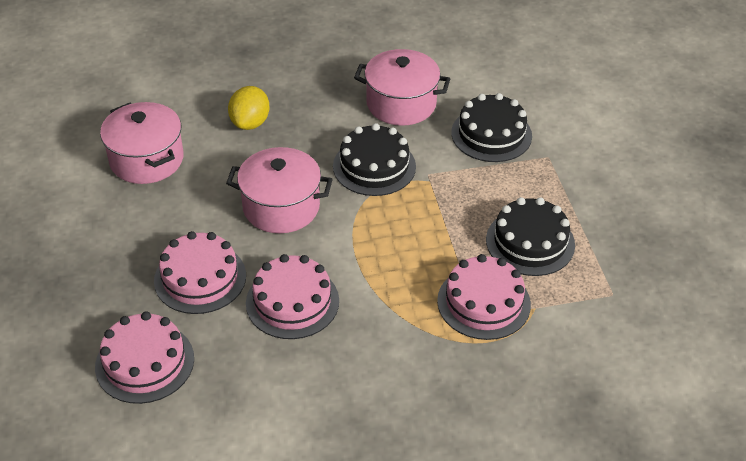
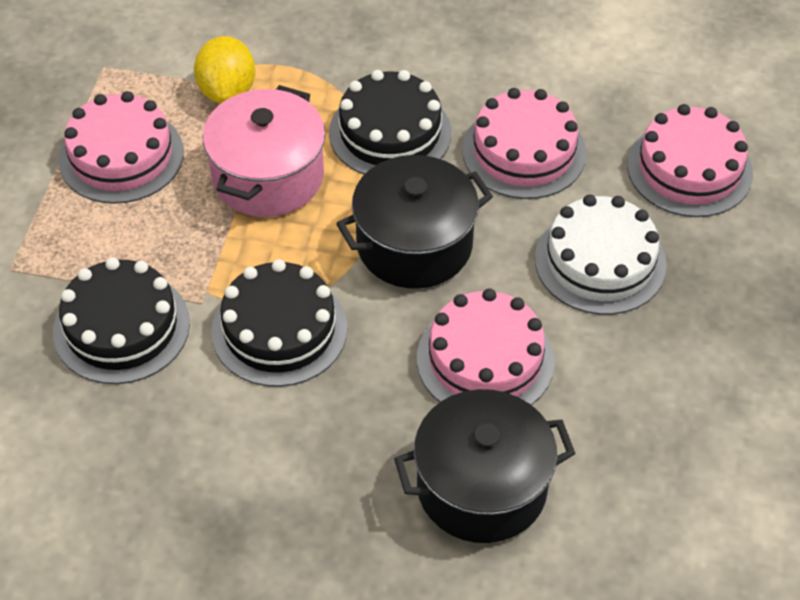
black pot: 0 -> 2
pink pot: 3 -> 1
white cake: 0 -> 1

